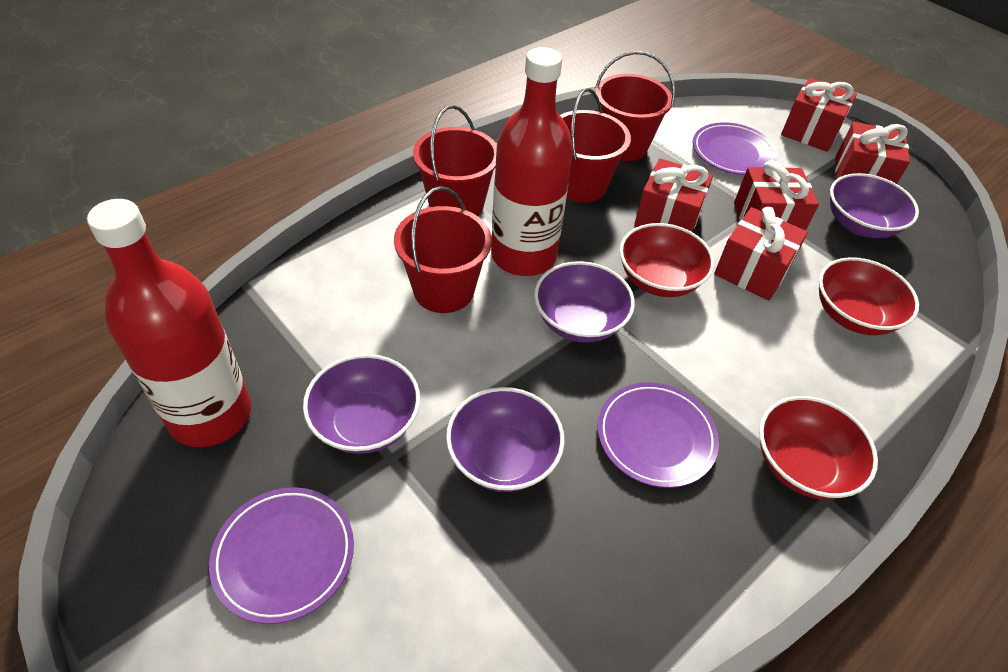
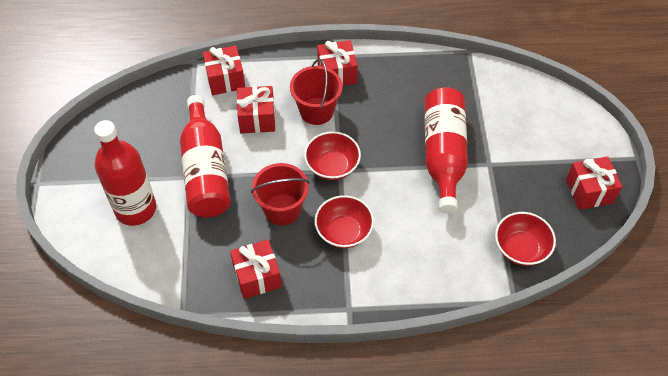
purple bowl: 4 -> 0
purple plate: 3 -> 0
red bottle: 2 -> 3
red bucket: 4 -> 2

